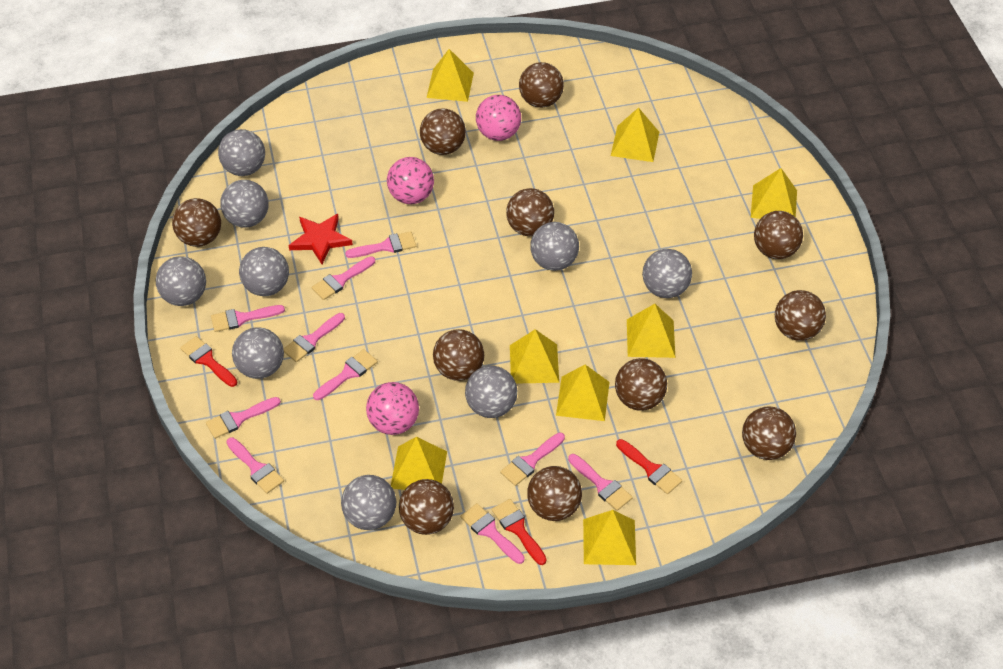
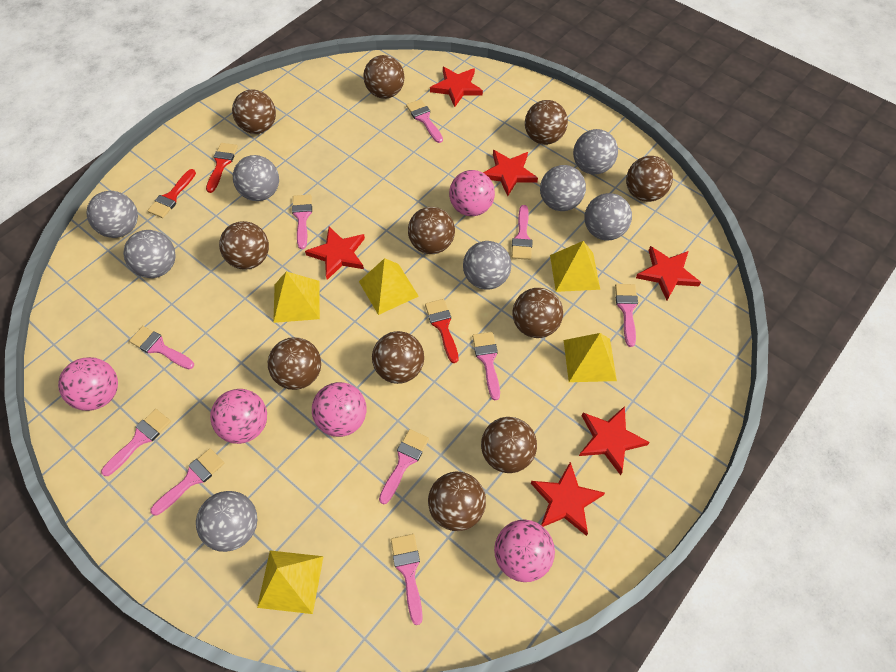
grey ball: 9 -> 8
pink ball: 3 -> 5
red star: 1 -> 6
yellow pyramid: 8 -> 5

